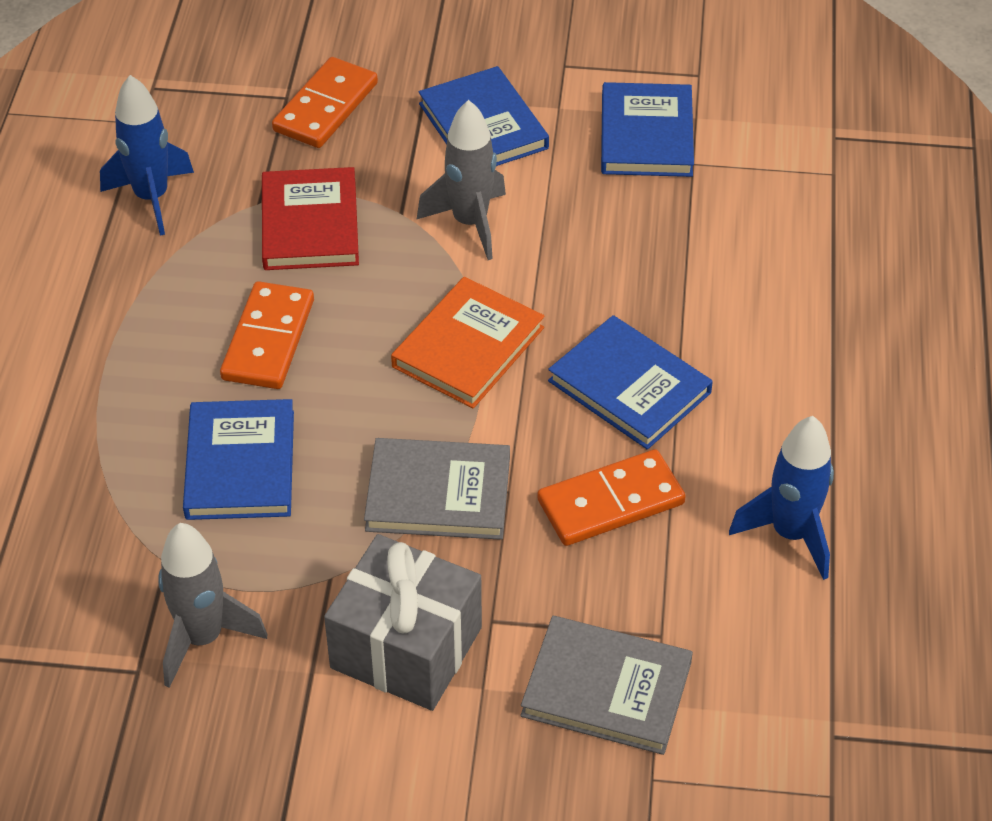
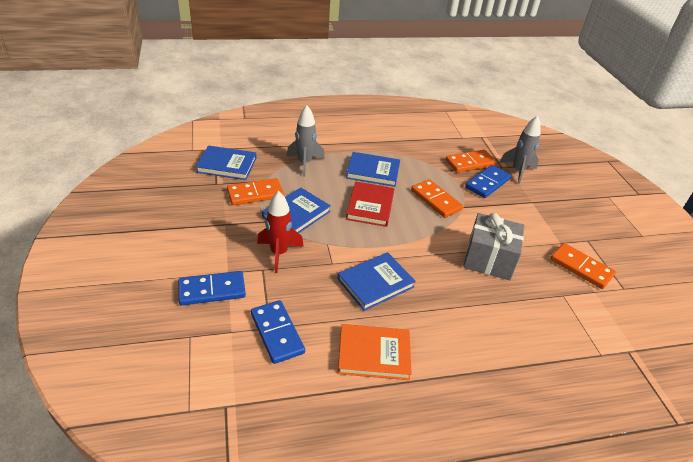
blue domino: 0 -> 3
blue rocket: 2 -> 0
grey book: 2 -> 0
orange domino: 3 -> 4
red rocket: 0 -> 1

